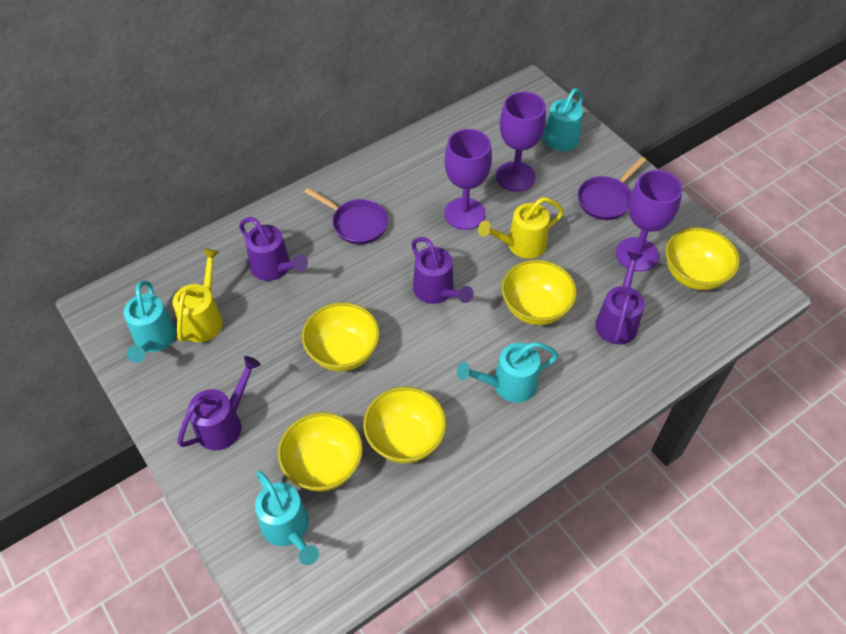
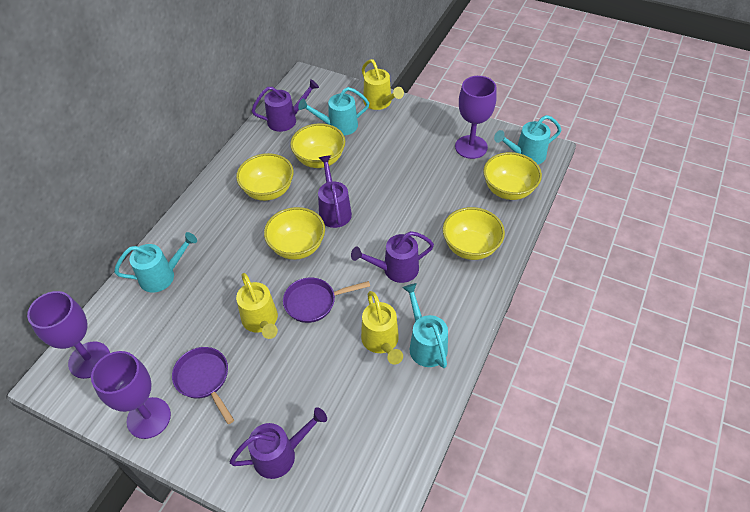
yellow watering can: 2 -> 3

